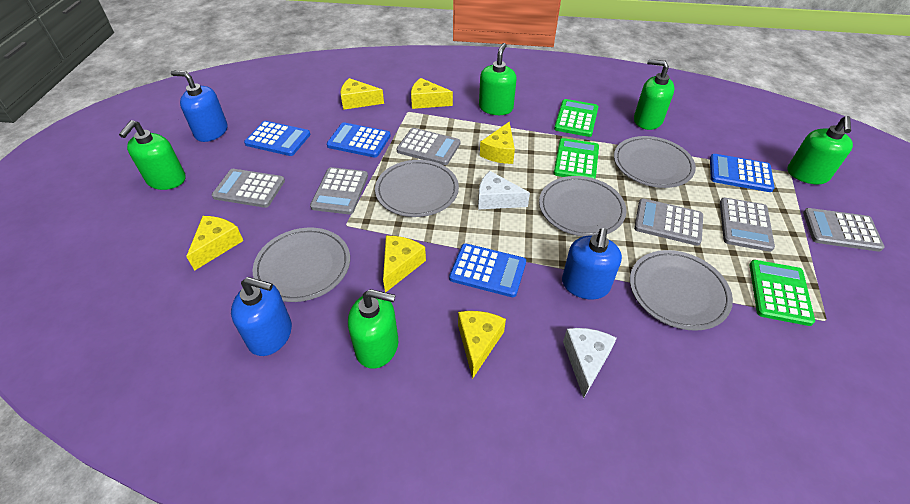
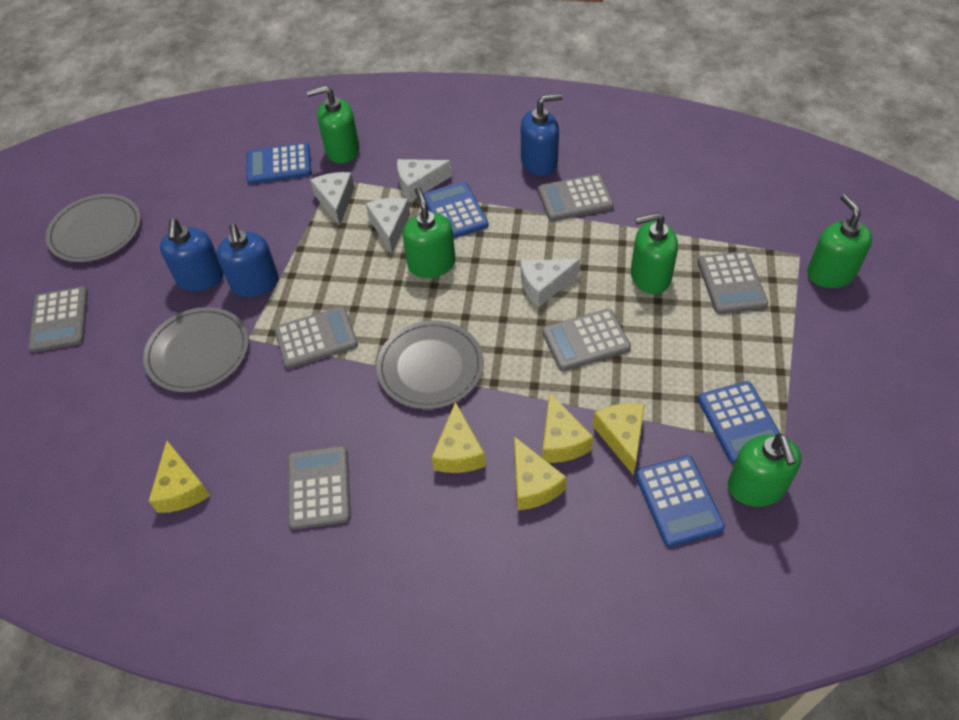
green calculator: 3 -> 0
grey plate: 5 -> 3
white cheese: 2 -> 4
yellow cheese: 6 -> 5

